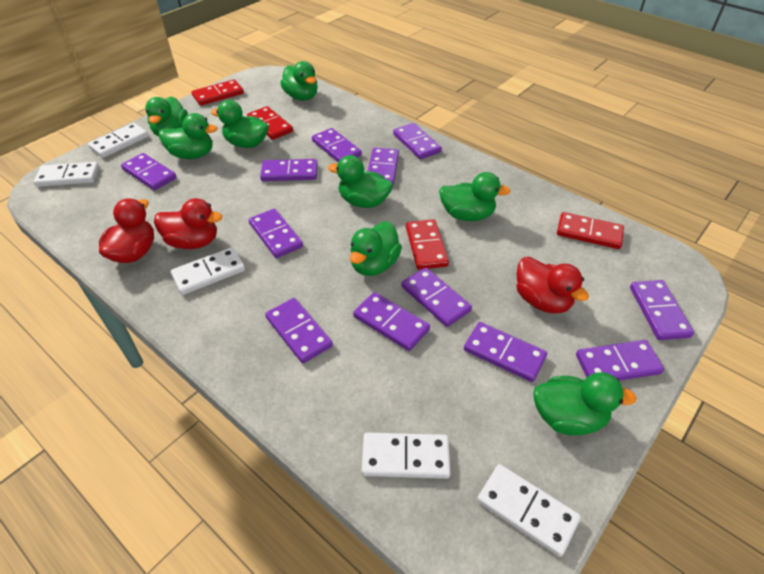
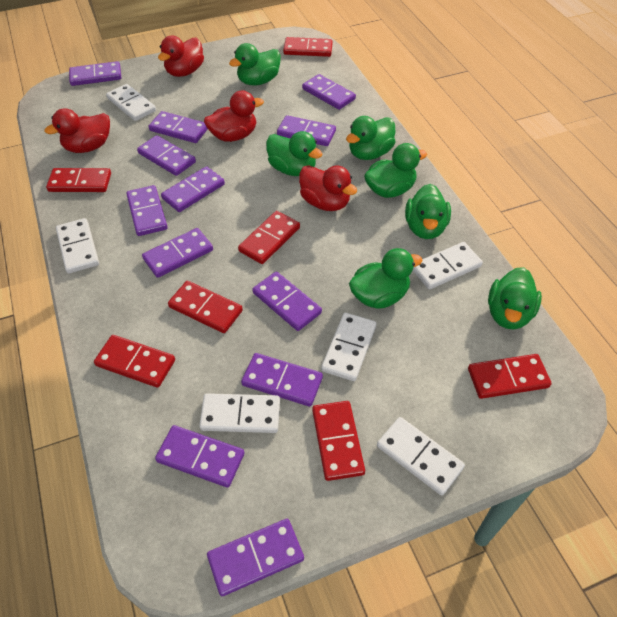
green duck: 8 -> 7
red domino: 4 -> 7
red duck: 3 -> 4
white domino: 5 -> 6

